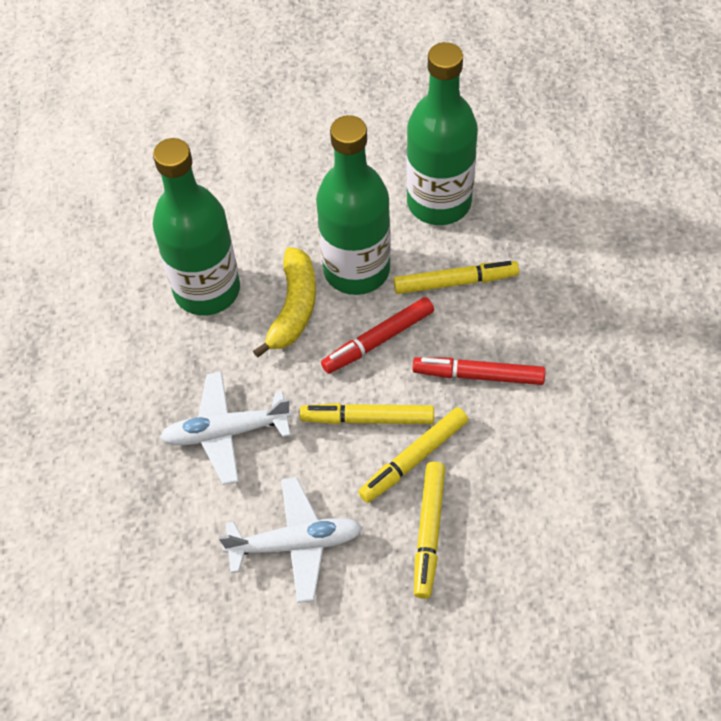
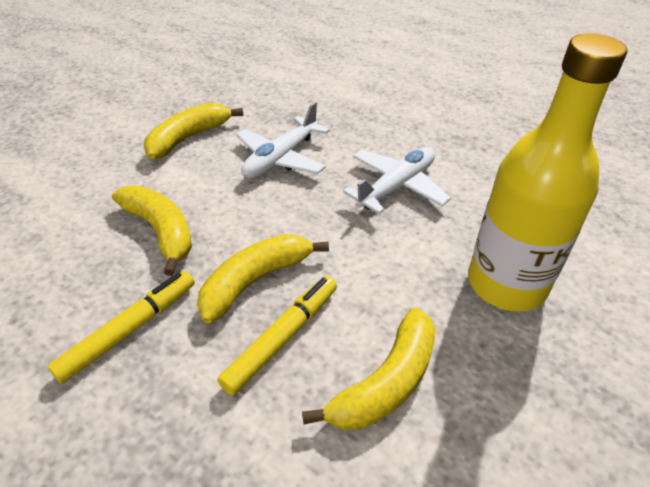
green bottle: 3 -> 0
red marker: 2 -> 0
yellow banana: 1 -> 4
yellow bottle: 0 -> 1
yellow marker: 4 -> 2

